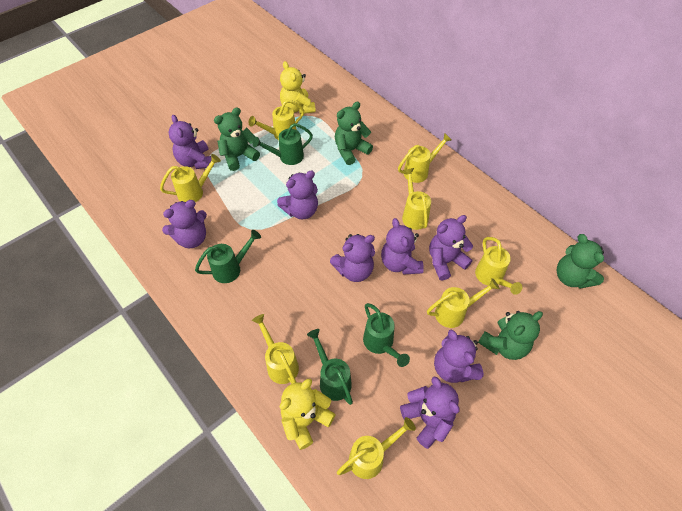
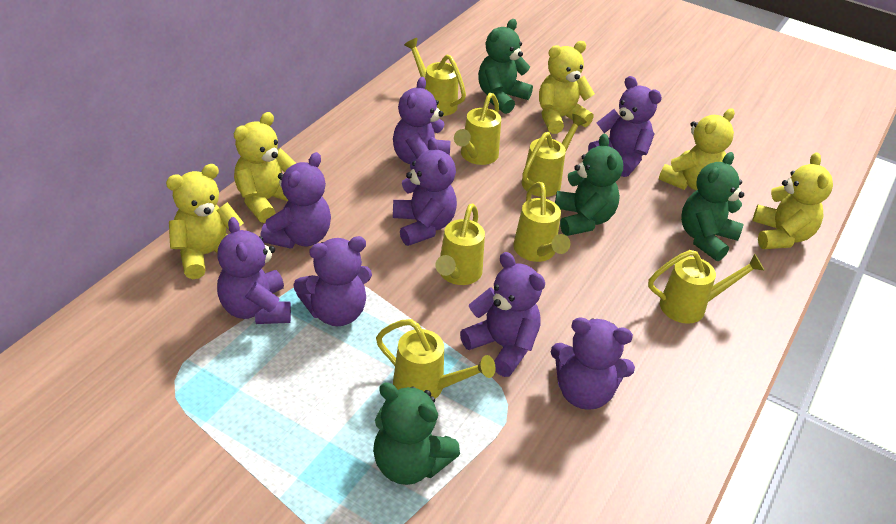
green watering can: 4 -> 0
yellow teddy bear: 2 -> 5
yellow watering can: 8 -> 7

